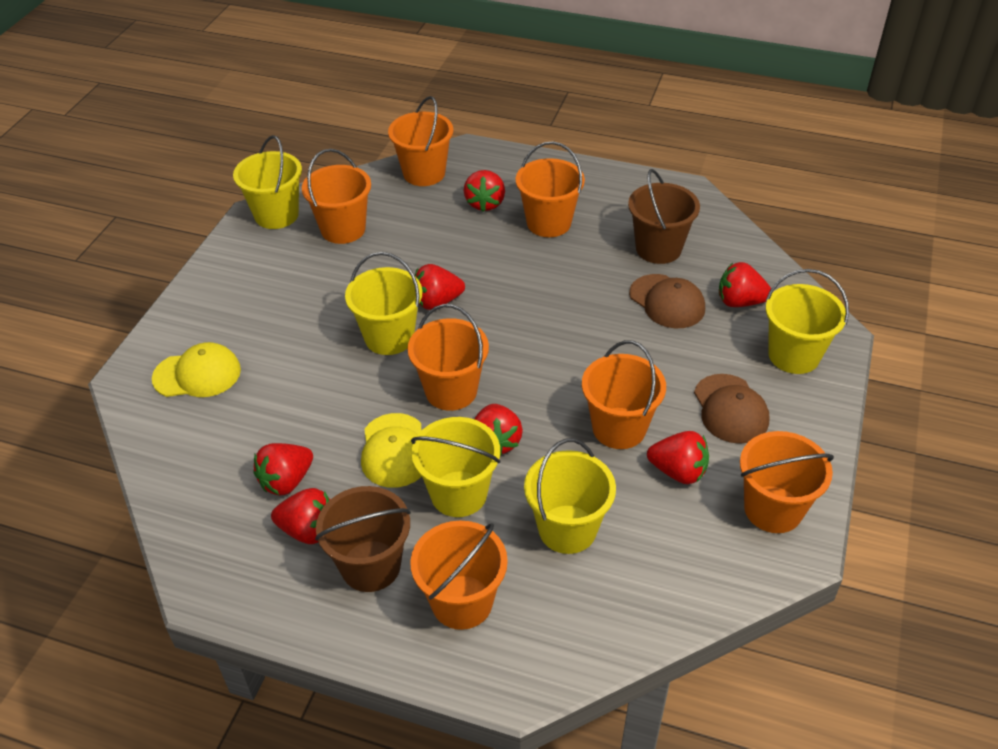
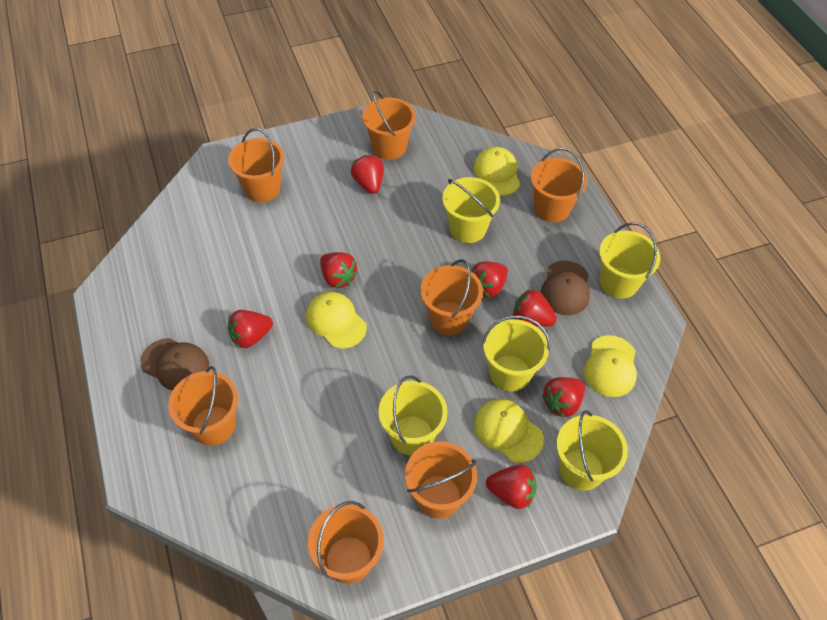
brown bucket: 2 -> 0
yellow cap: 2 -> 4

